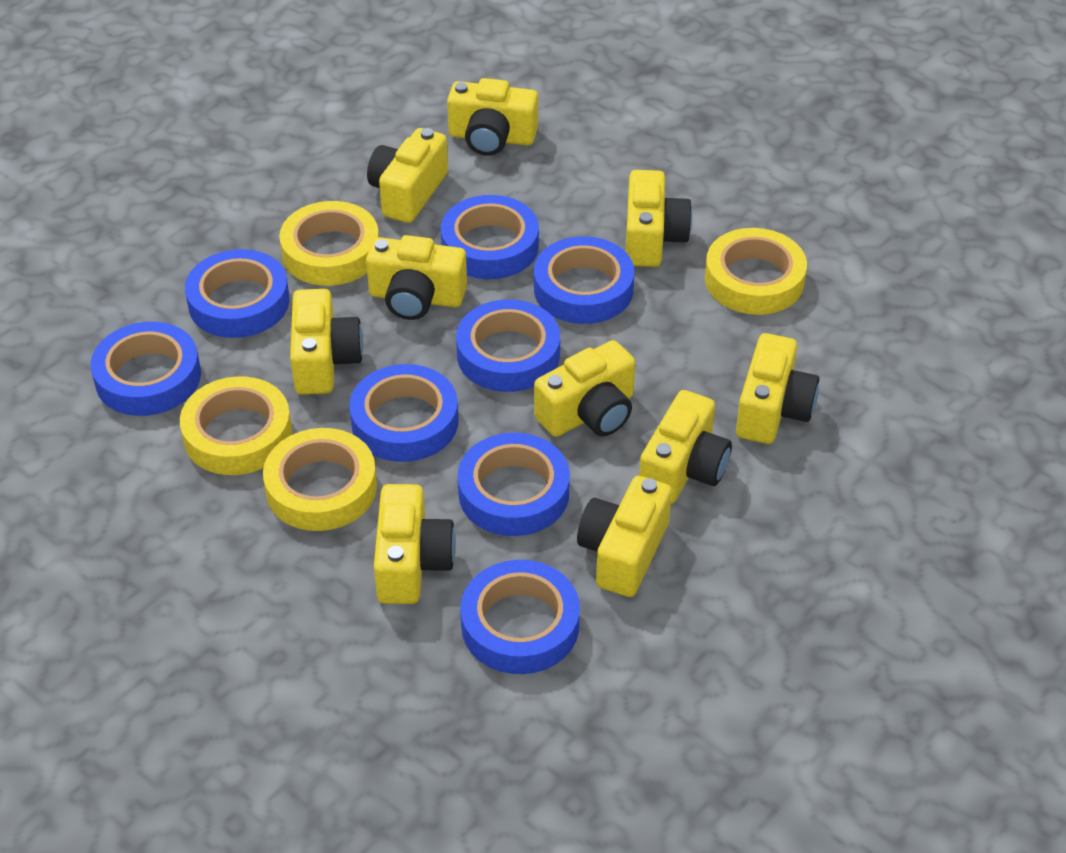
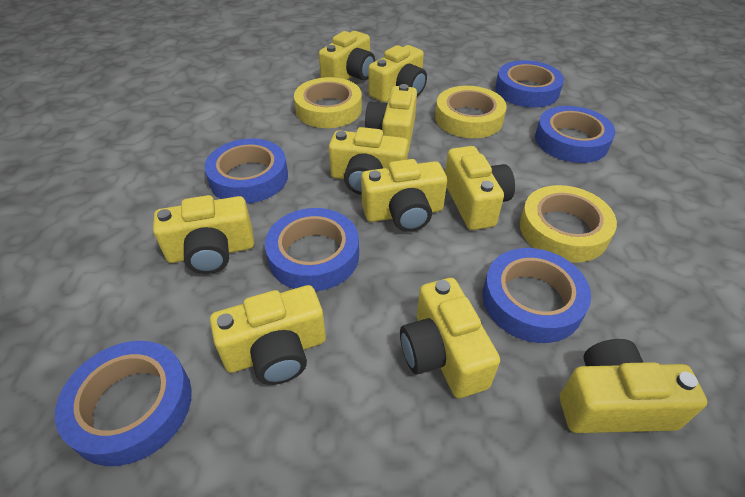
blue tape: 8 -> 6
yellow tape: 4 -> 3

